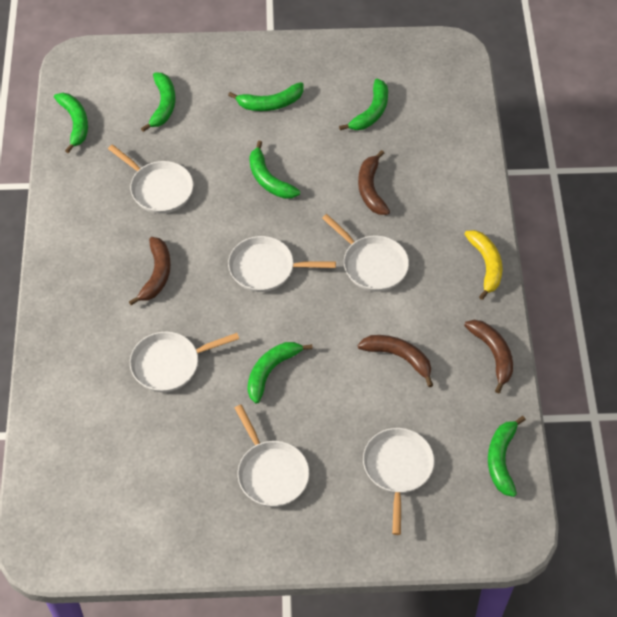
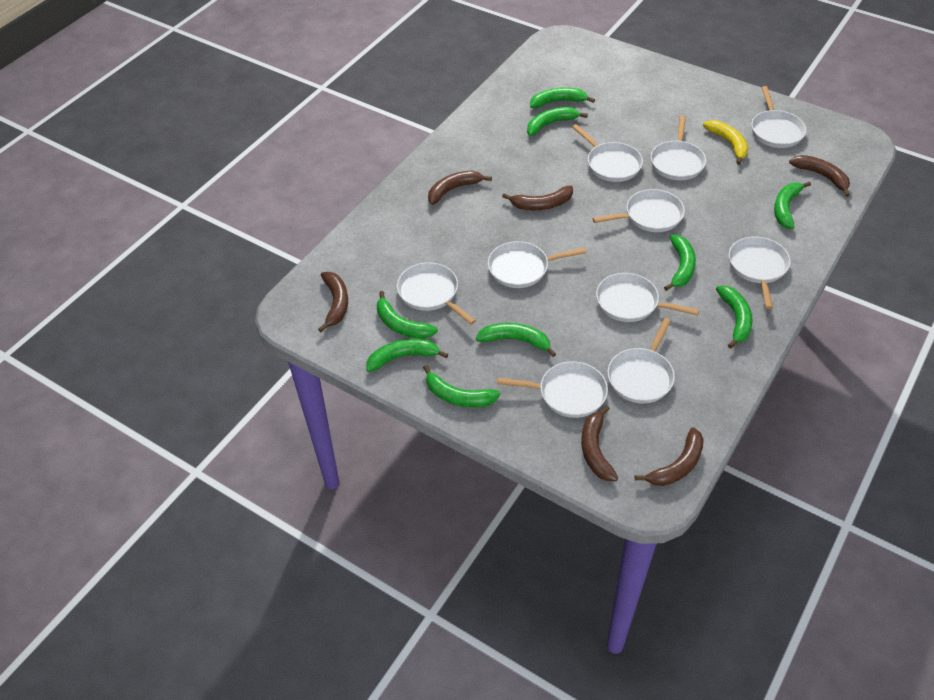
brown banana: 4 -> 6
green banana: 7 -> 9
white pan: 6 -> 10

